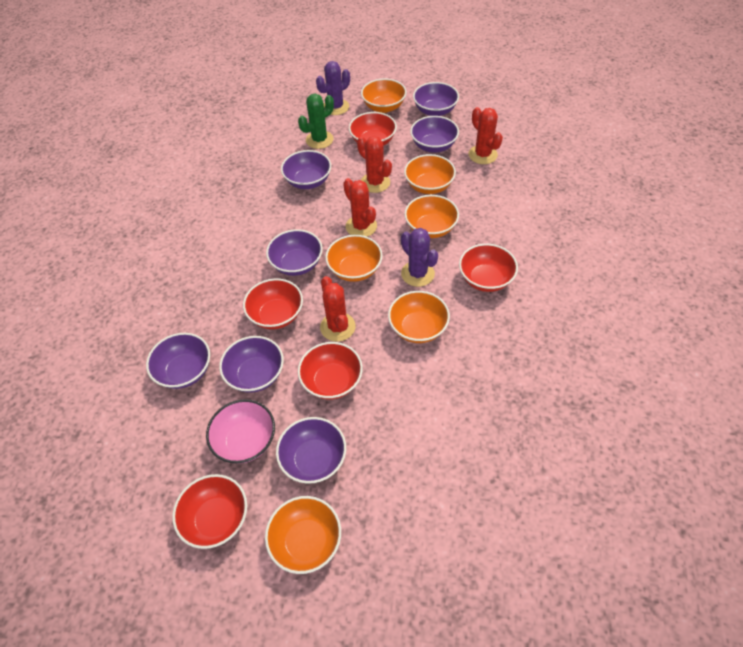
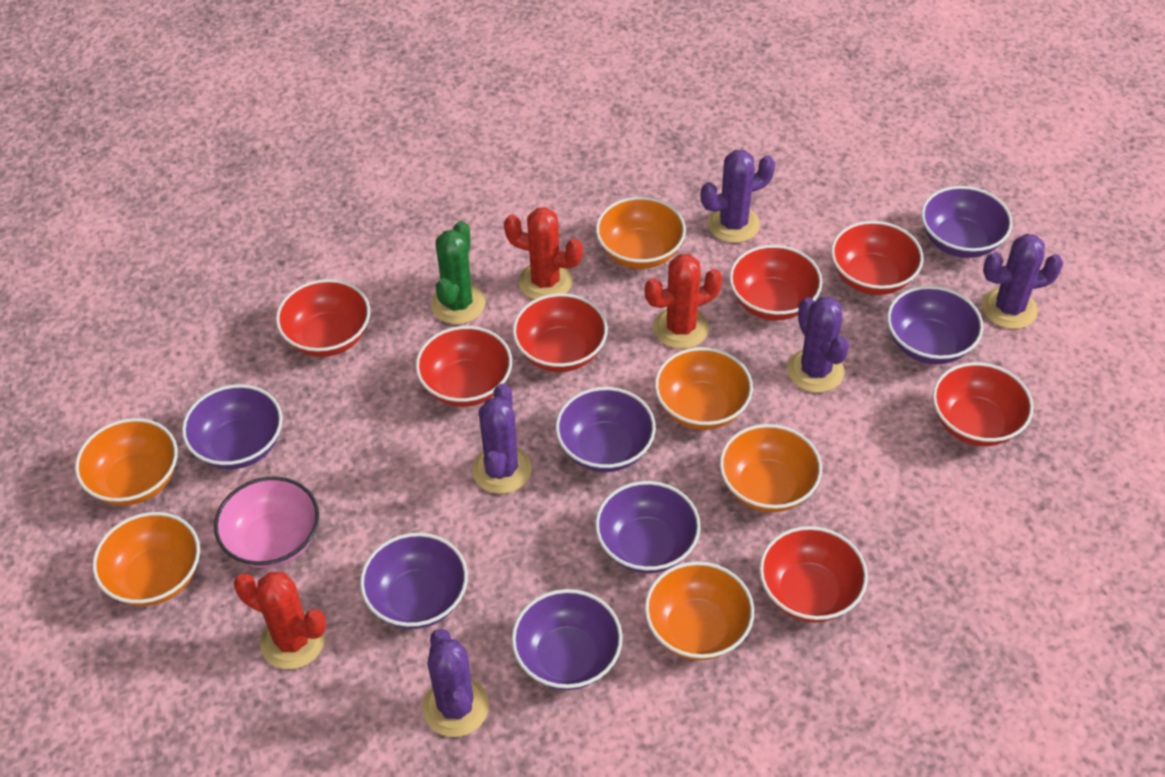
purple cactus: 2 -> 5
red bowl: 5 -> 7
red cactus: 4 -> 3

